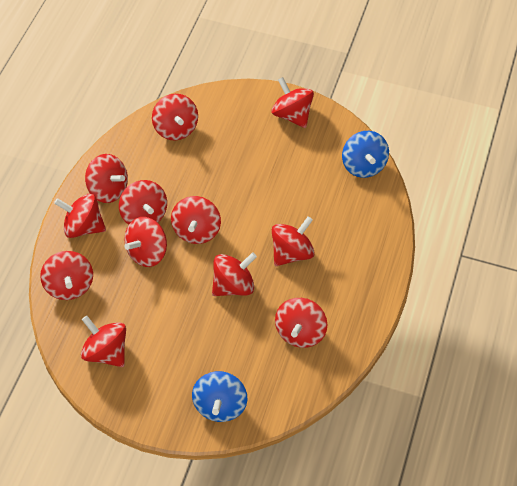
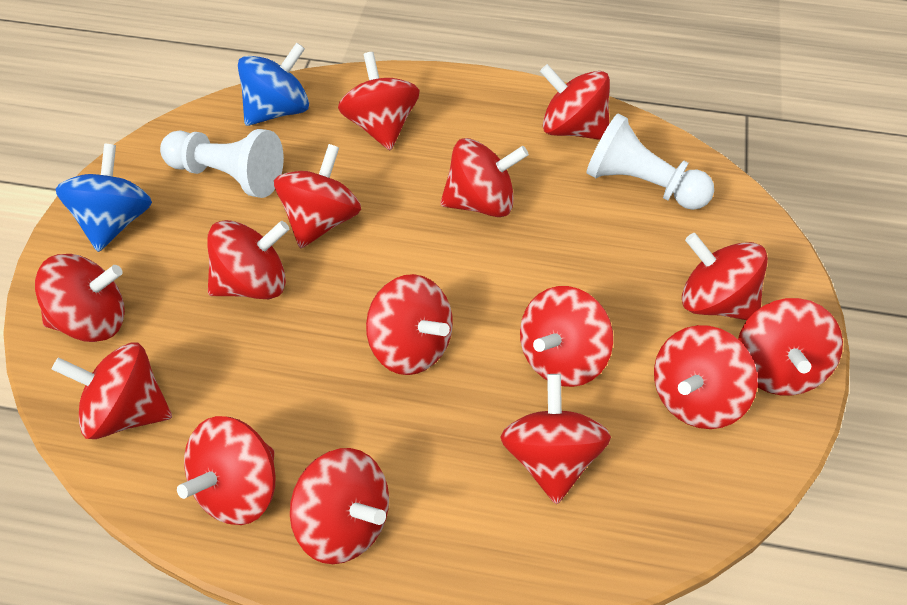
red spinning top: 12 -> 15
white pawn: 0 -> 2

